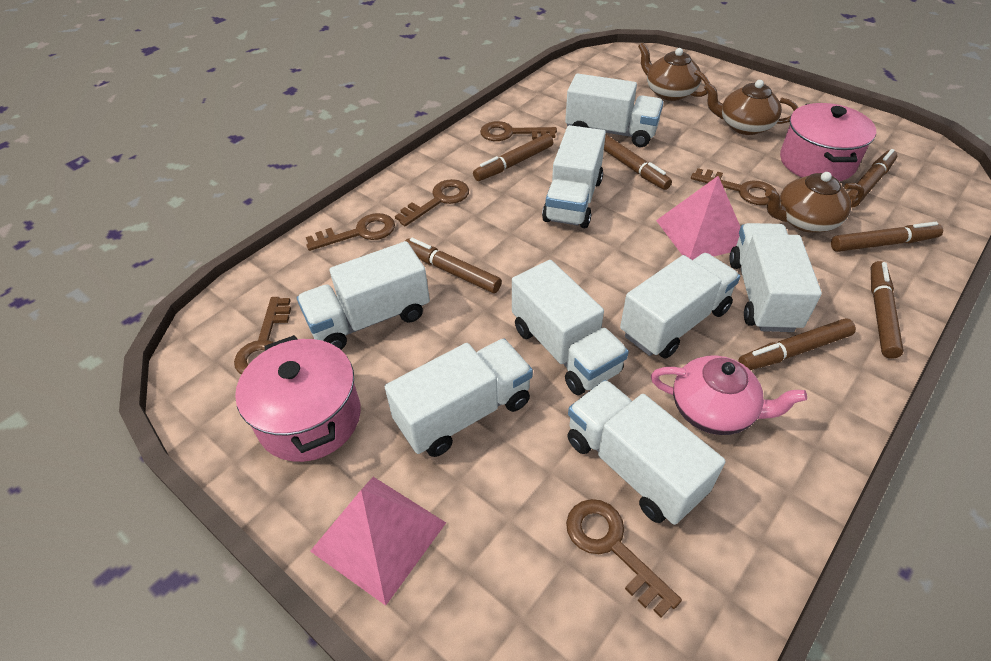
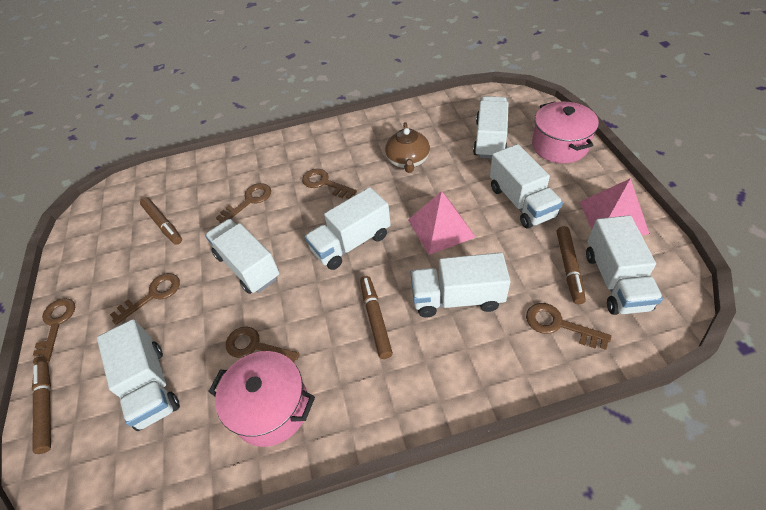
brown marker: 7 -> 4
brown teapot: 3 -> 1
pink teapot: 1 -> 0
white truck: 8 -> 7

